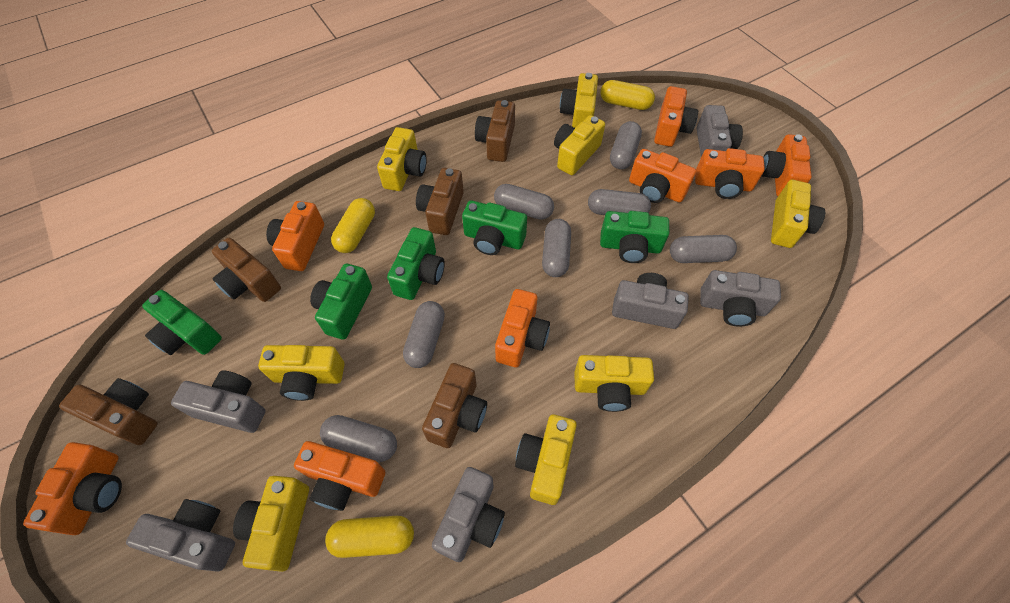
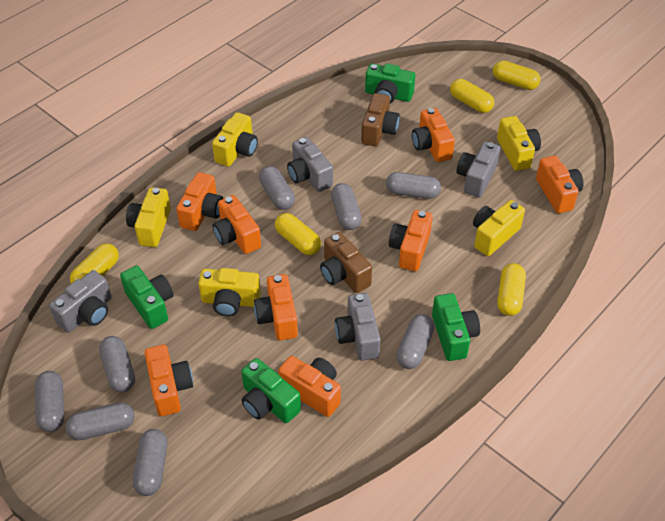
brown camera: 5 -> 2
green camera: 5 -> 4
grey camera: 6 -> 4
grey capsule: 7 -> 8
yellow camera: 8 -> 5
yellow capsule: 3 -> 5

